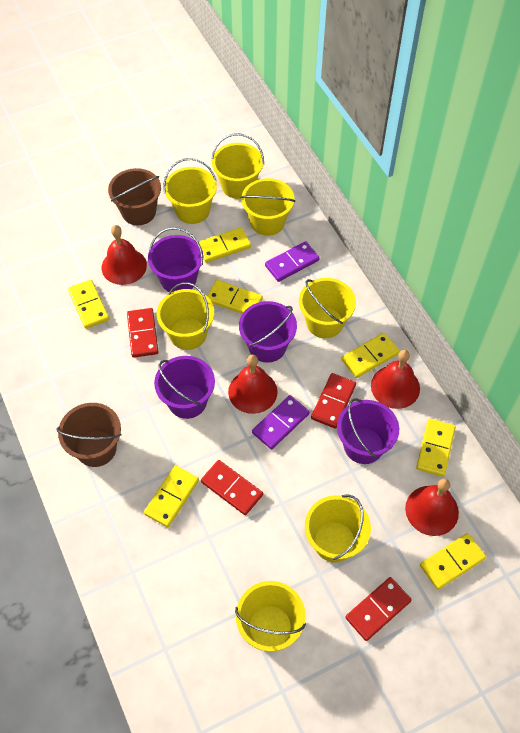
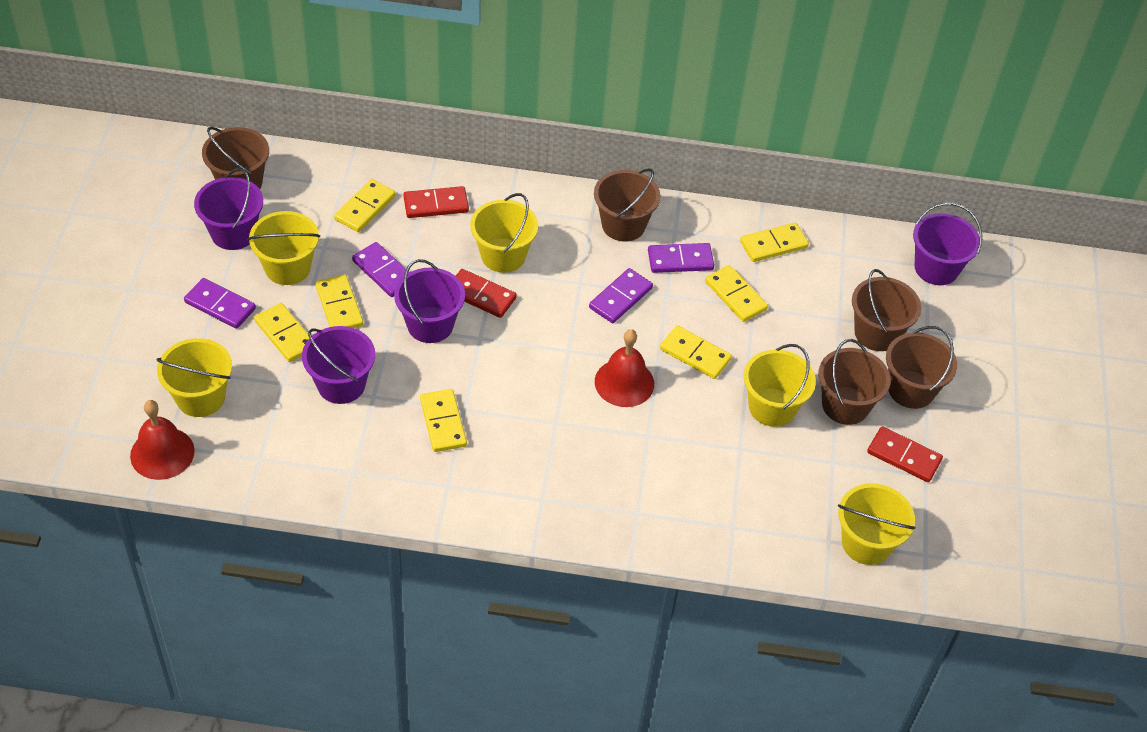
brown bucket: 2 -> 5
purple domino: 2 -> 4
red bell: 4 -> 2
red domino: 4 -> 3
yellow bucket: 7 -> 5

